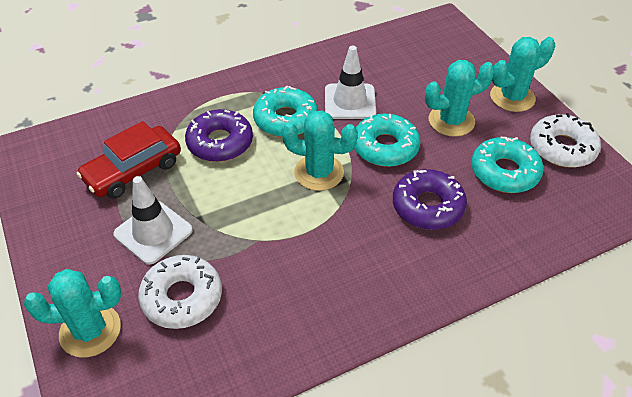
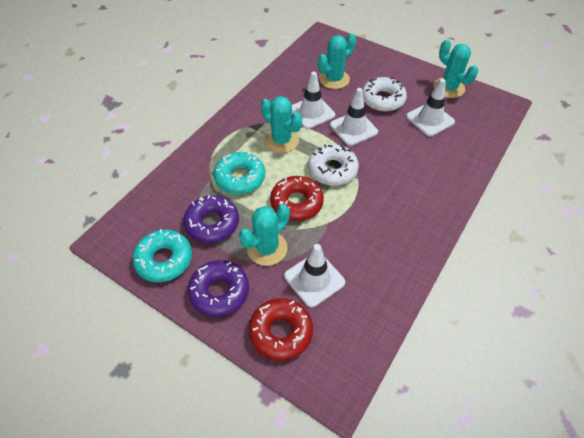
red car: 1 -> 0
red donut: 0 -> 2
turquoise donut: 3 -> 2
white traffic cone: 2 -> 4

